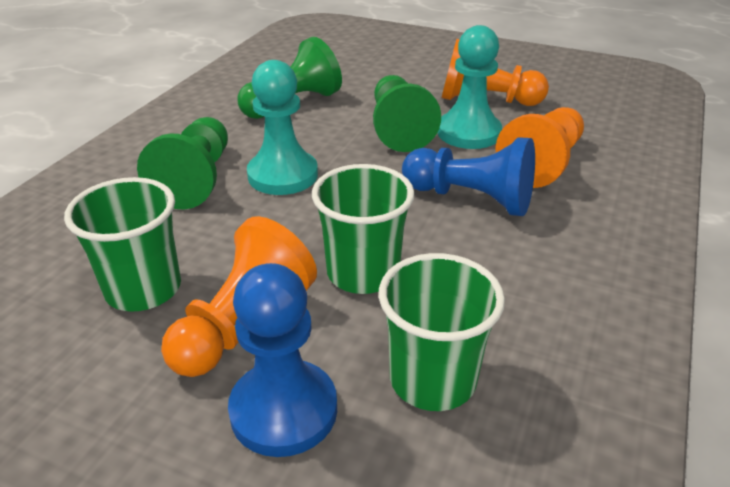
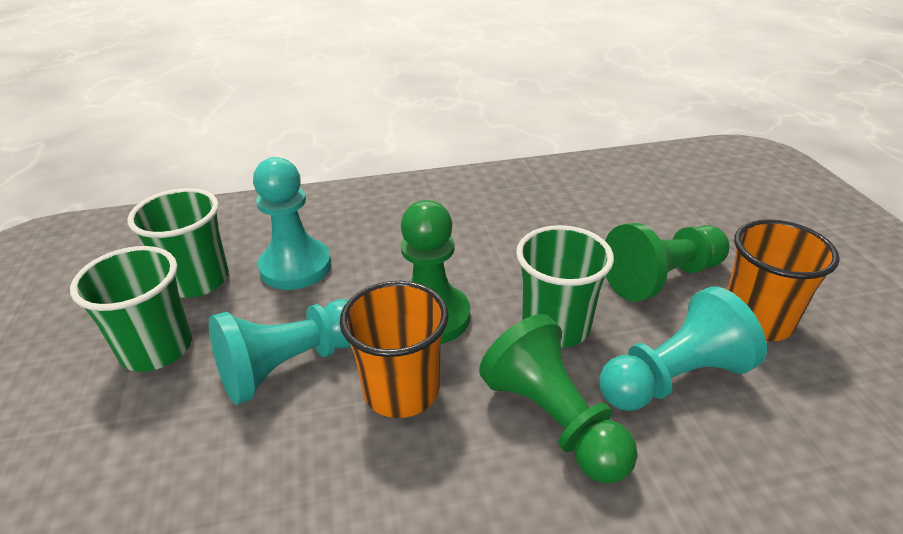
blue pawn: 2 -> 0
orange cup: 0 -> 2
orange pawn: 3 -> 0
turquoise pawn: 2 -> 3

